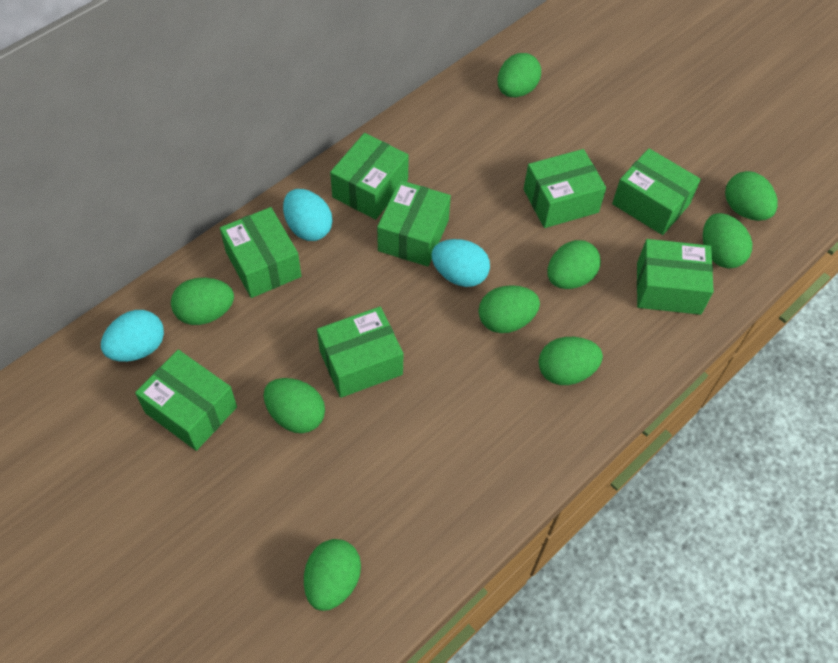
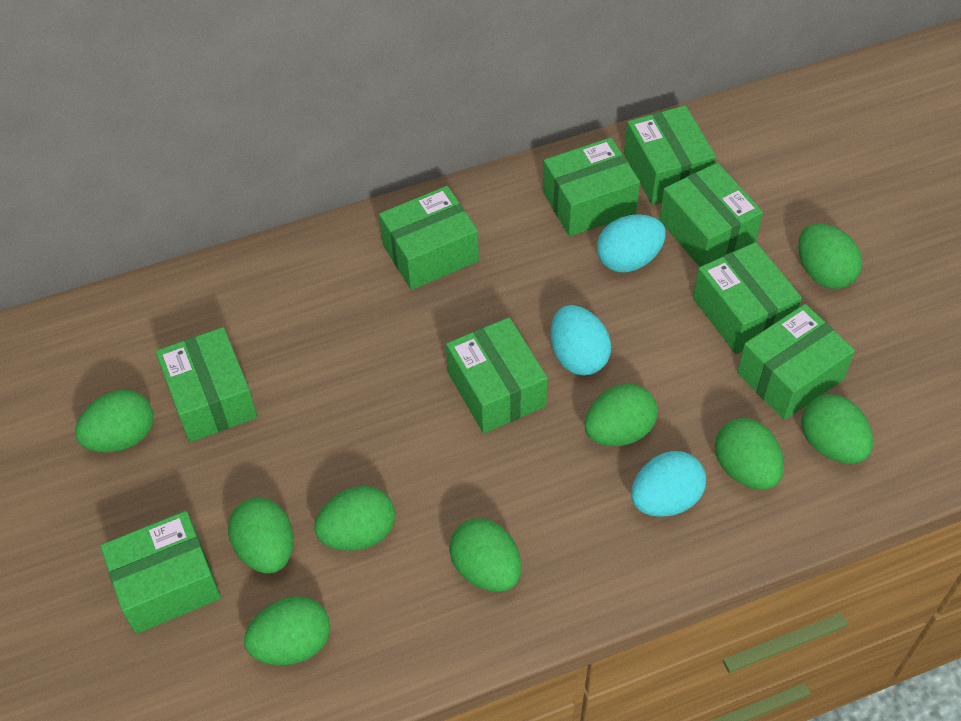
green box: 8 -> 9

